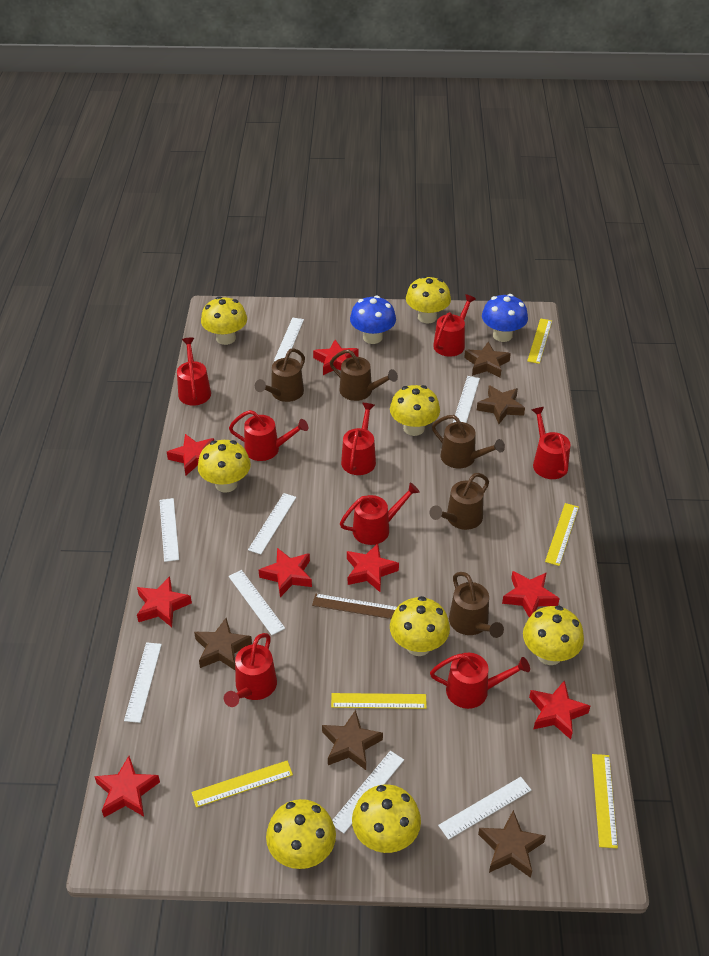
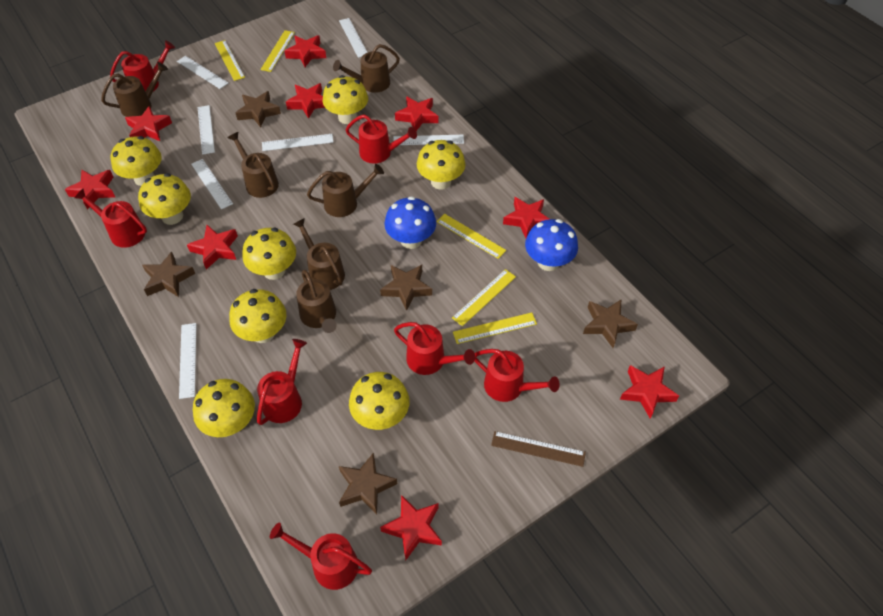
brown watering can: 5 -> 6
red star: 8 -> 9
red watering can: 8 -> 7
white ruler: 8 -> 7

